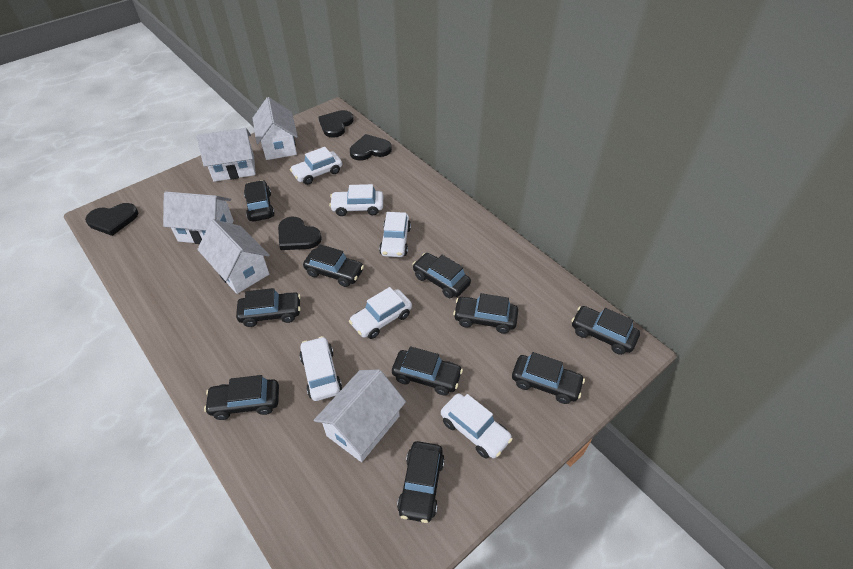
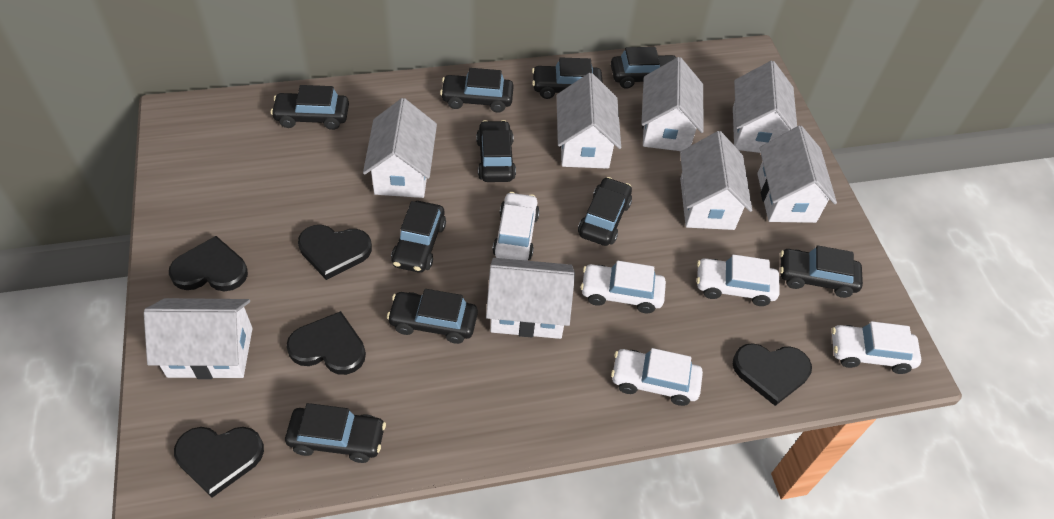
black heart: 4 -> 5
white car: 6 -> 5
white house: 5 -> 8

